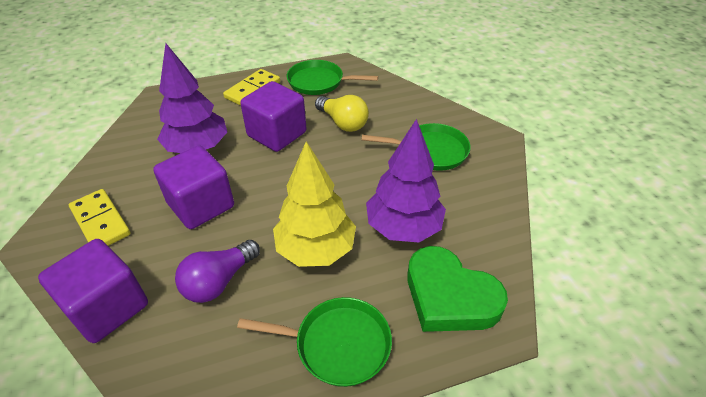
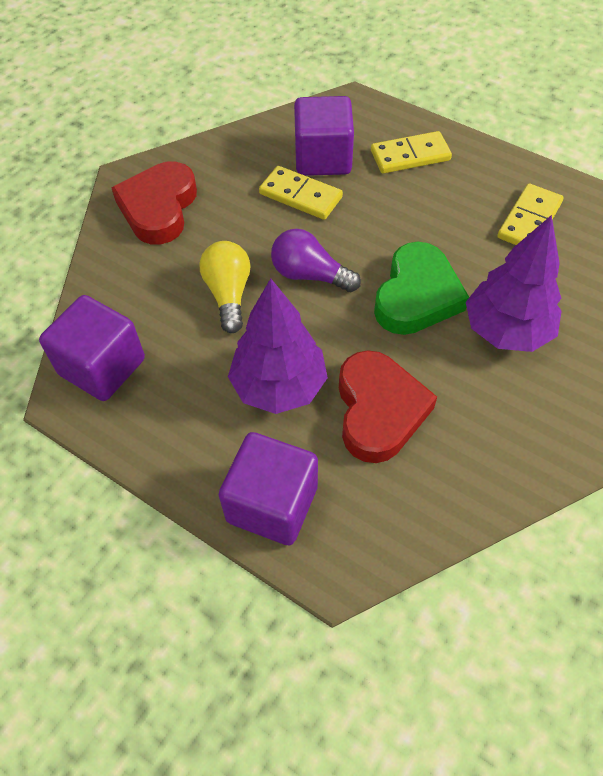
green pan: 3 -> 0
red heart: 0 -> 2
yellow domino: 2 -> 3
yellow tree: 1 -> 0

